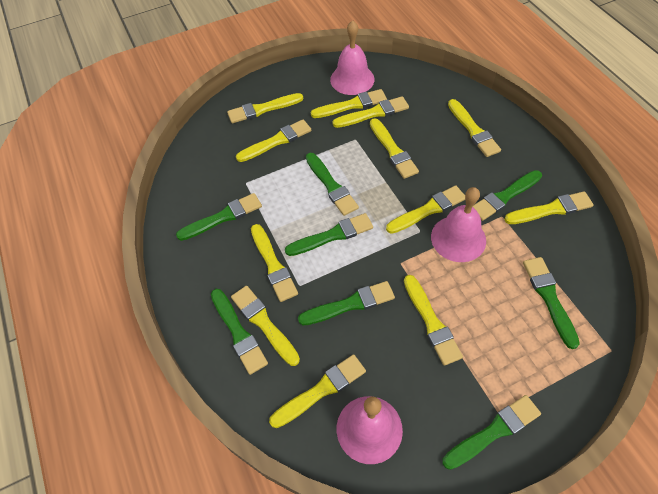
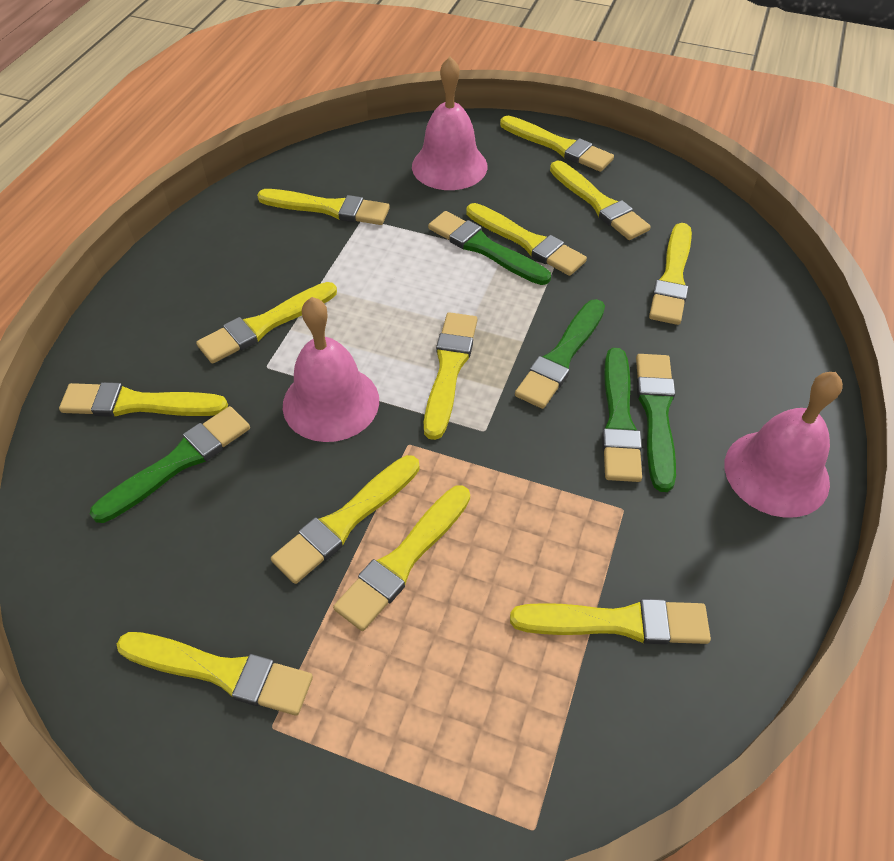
green brush: 8 -> 5

